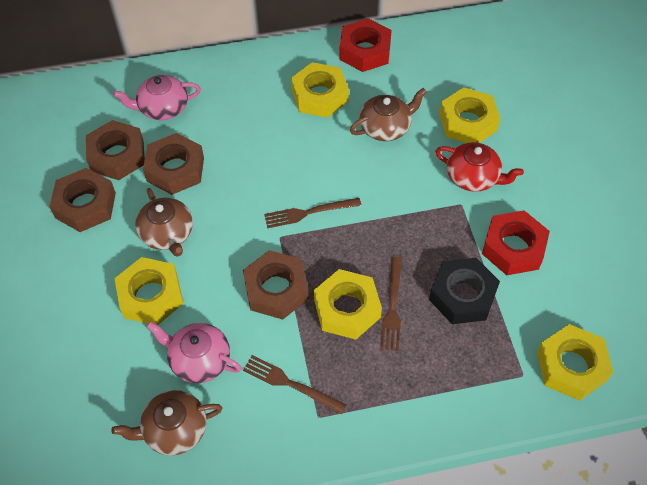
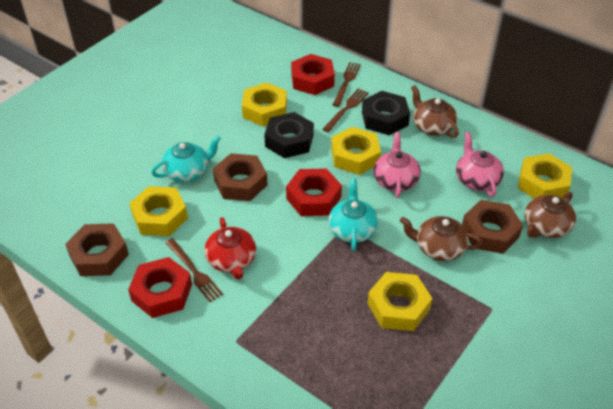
black nut: 1 -> 2
brown nut: 4 -> 3
red nut: 2 -> 3
turquoise teapot: 0 -> 2

